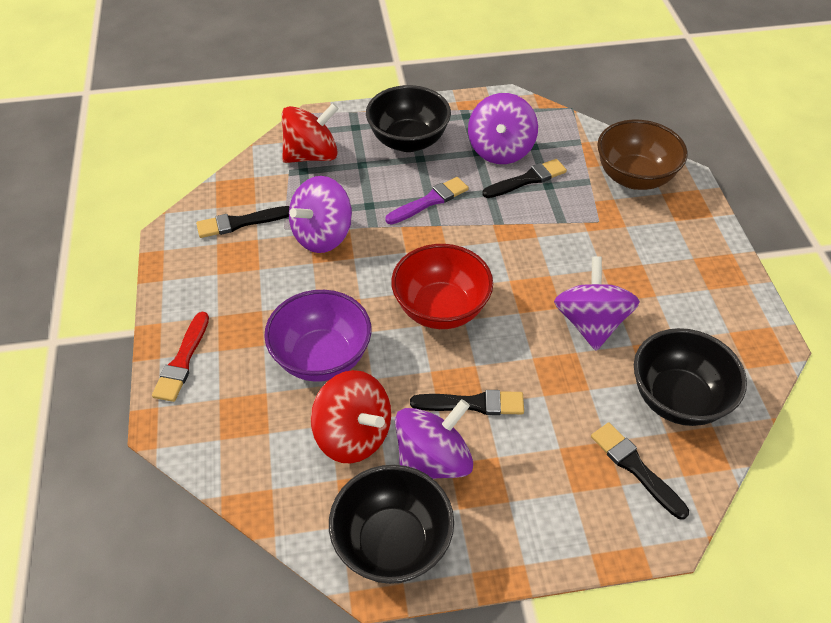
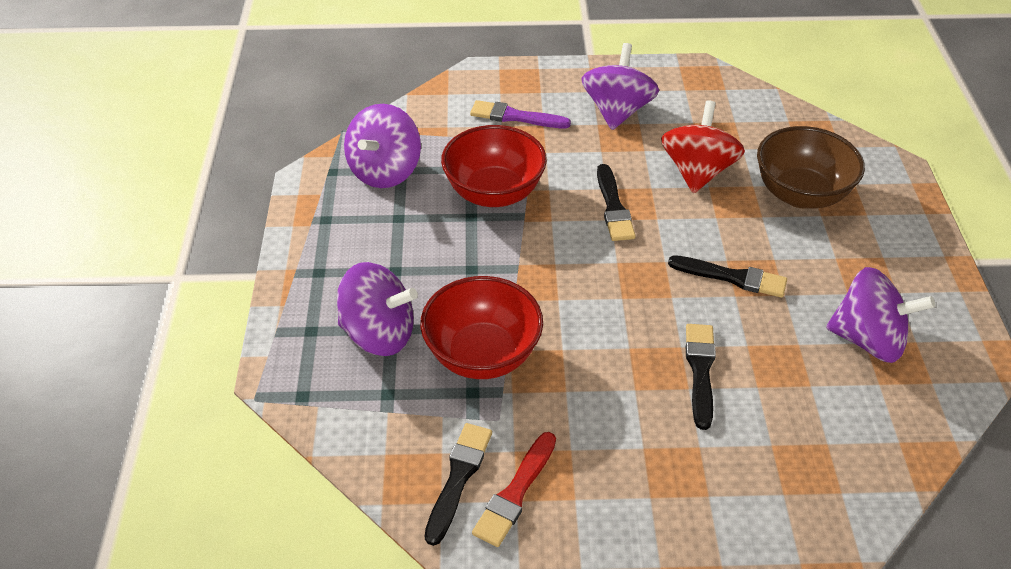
black bowl: 3 -> 0
purple bowl: 1 -> 0
red bowl: 1 -> 2
red spinning top: 2 -> 1

